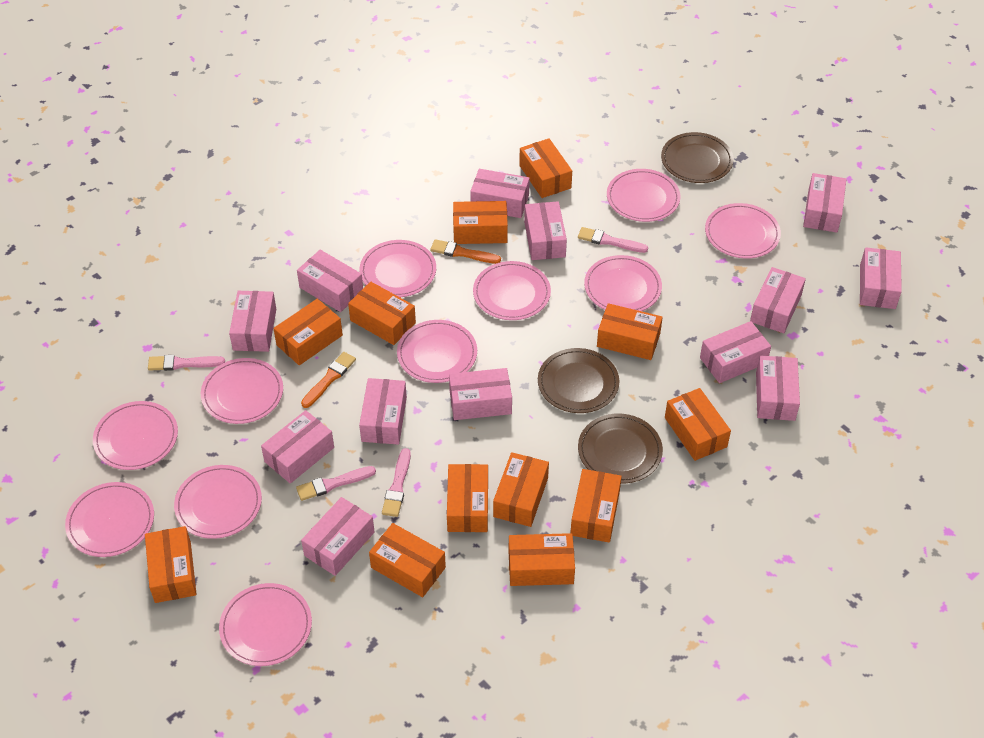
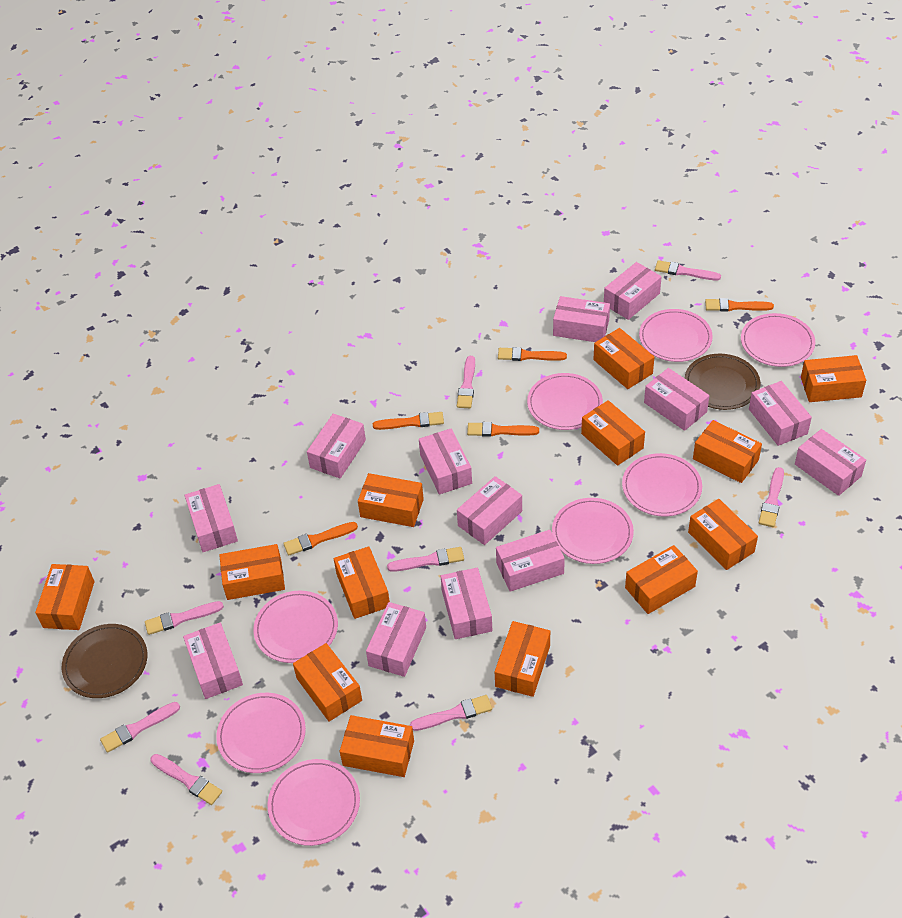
brown plate: 3 -> 2
orange box: 12 -> 13
orange brush: 2 -> 5
pink brush: 4 -> 8
pink plate: 11 -> 8

